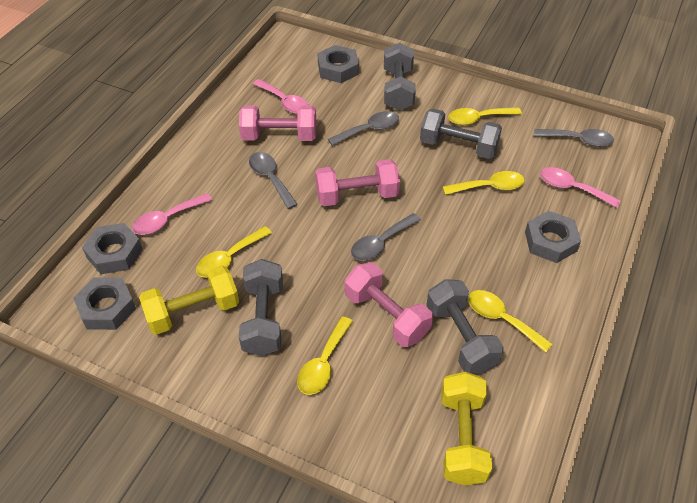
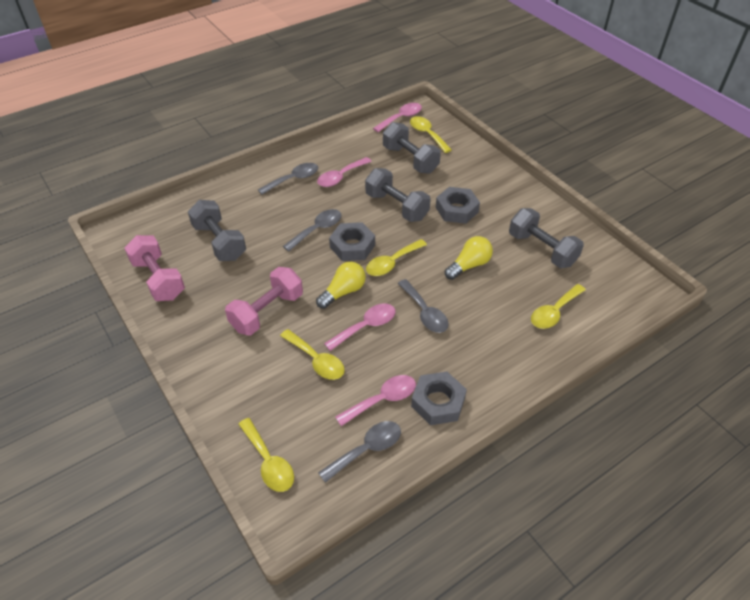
grey nut: 4 -> 3
pink dumbbell: 3 -> 2
pink spoon: 3 -> 4
yellow dumbbell: 2 -> 0
yellow light bulb: 0 -> 2

